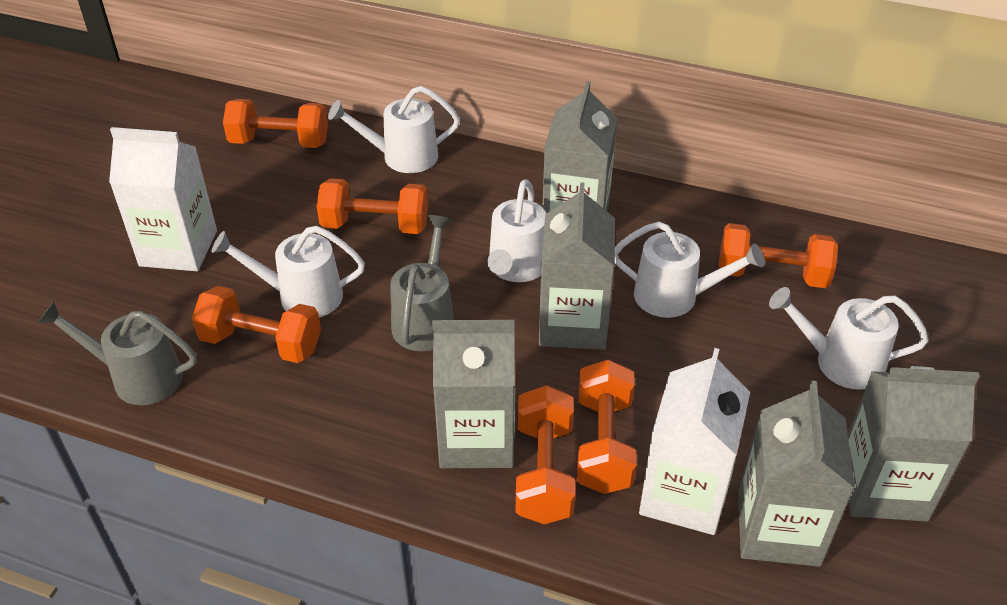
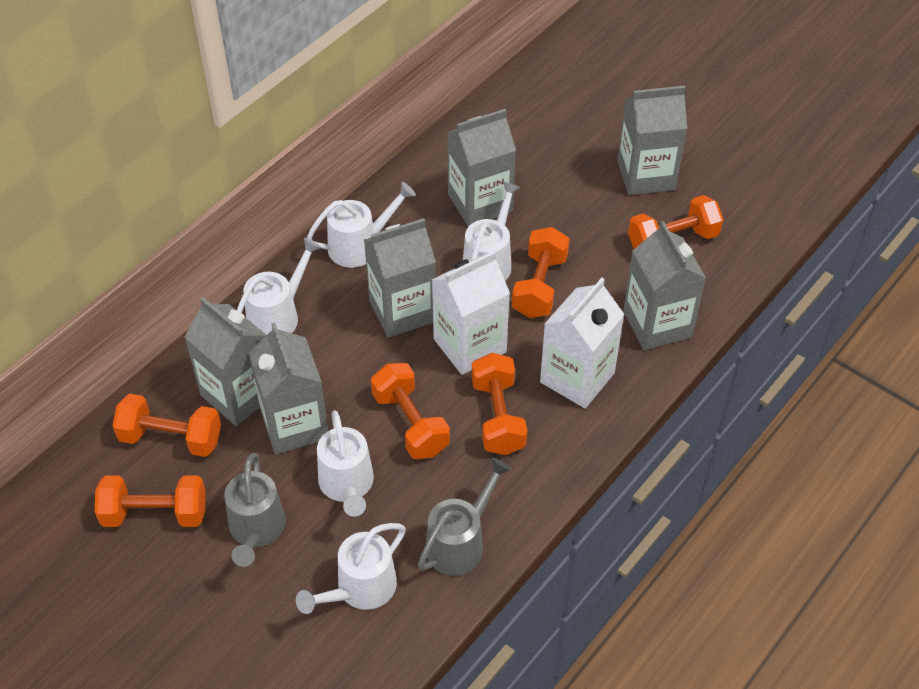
grey carton: 5 -> 6

